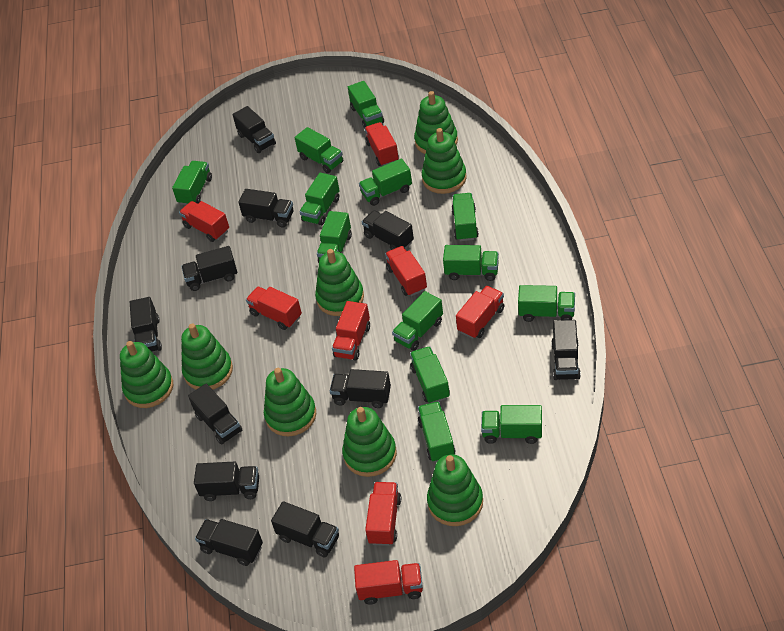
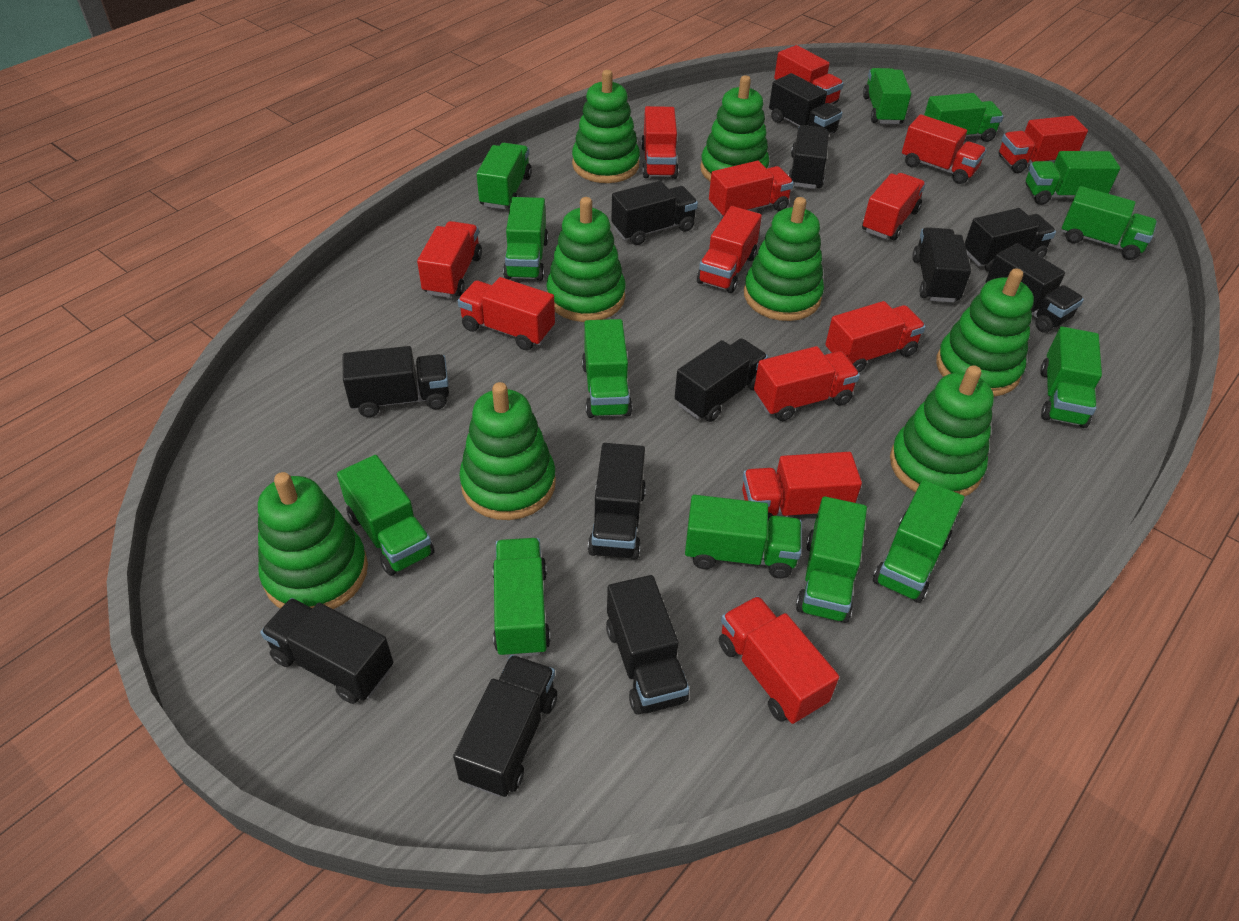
black truck: 11 -> 12
red truck: 8 -> 13

